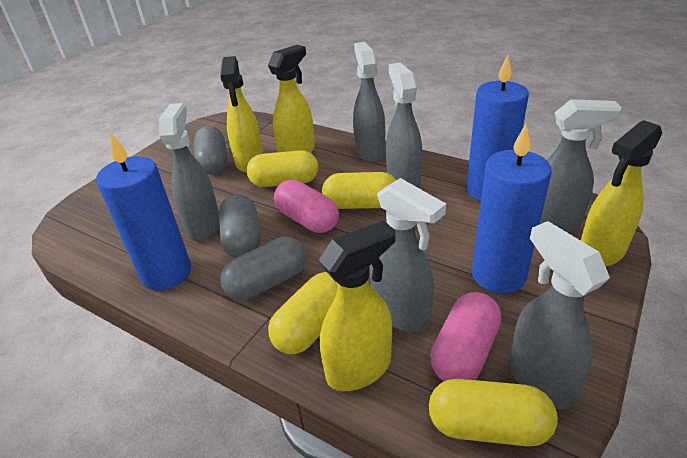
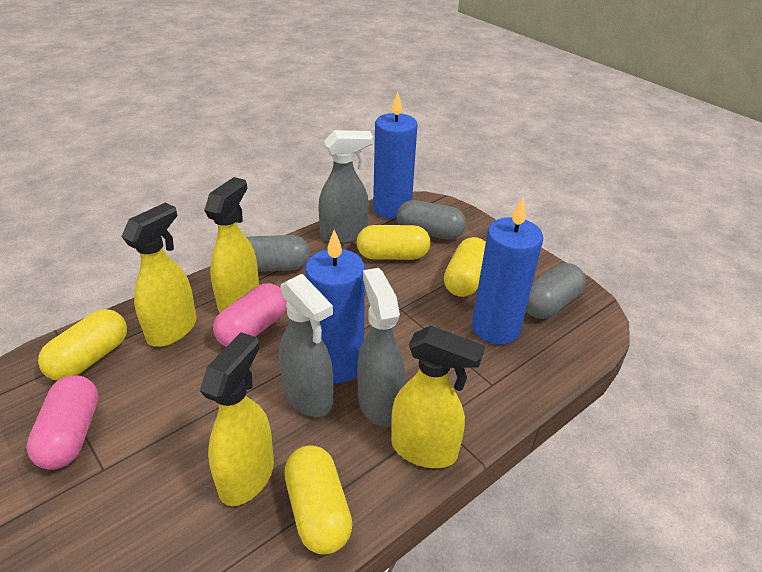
grey spray bottle: 6 -> 3

